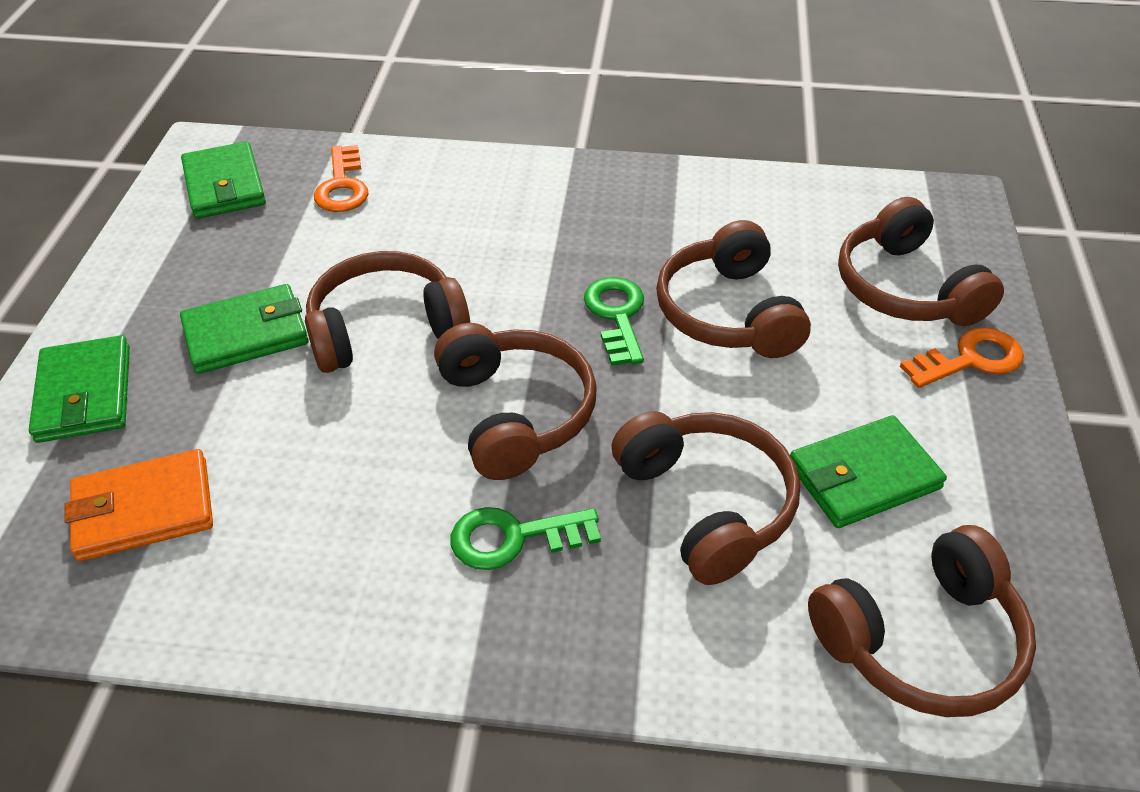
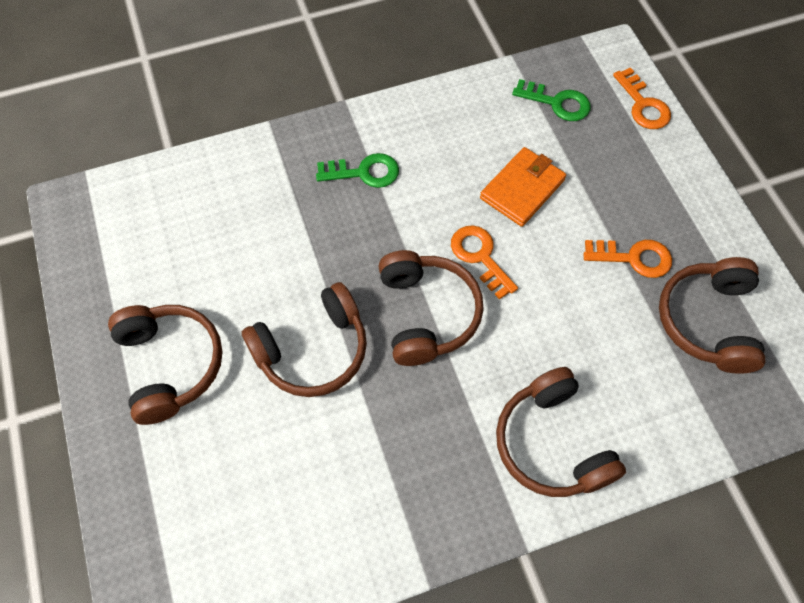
brown headphones: 6 -> 5
green wallet: 4 -> 0
orange key: 2 -> 3

